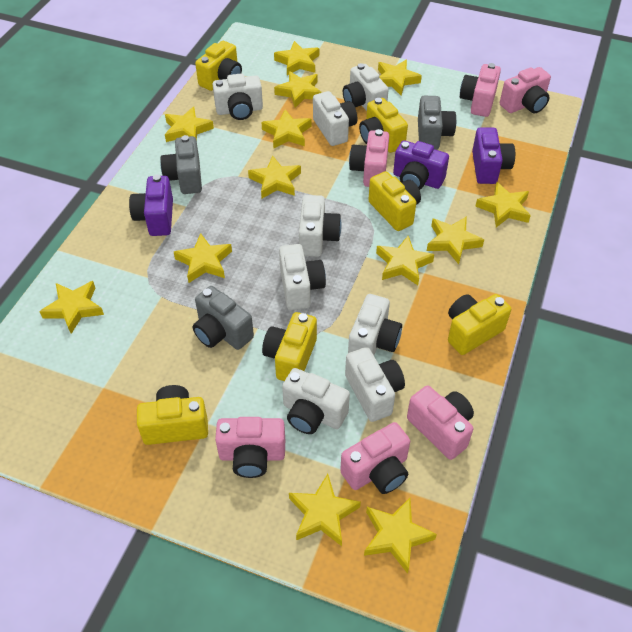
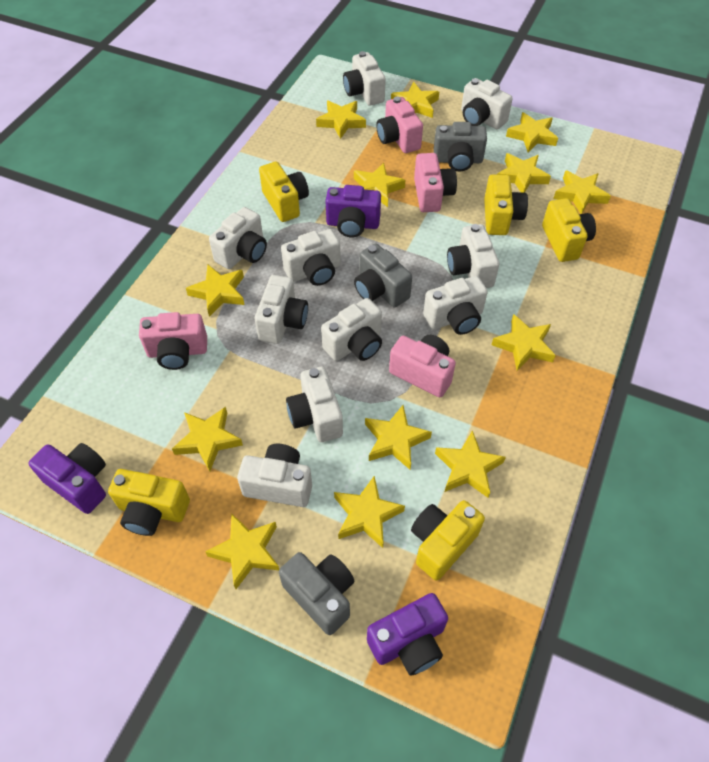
pink camera: 6 -> 4
white camera: 8 -> 10
yellow camera: 6 -> 5

